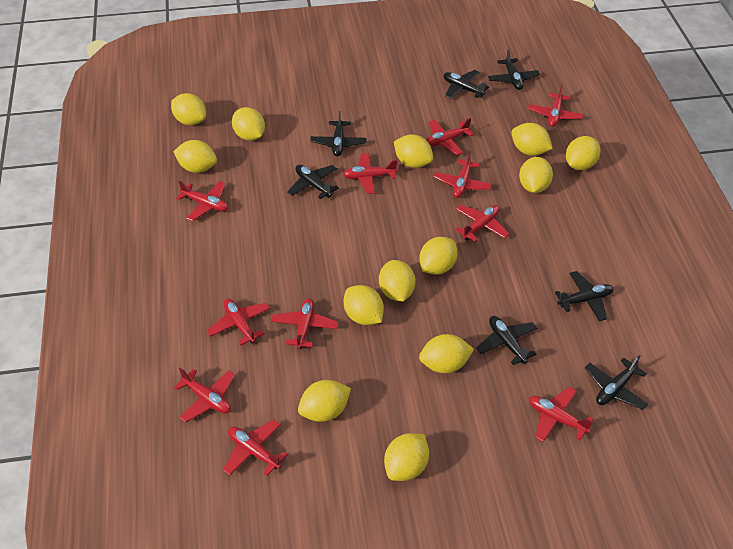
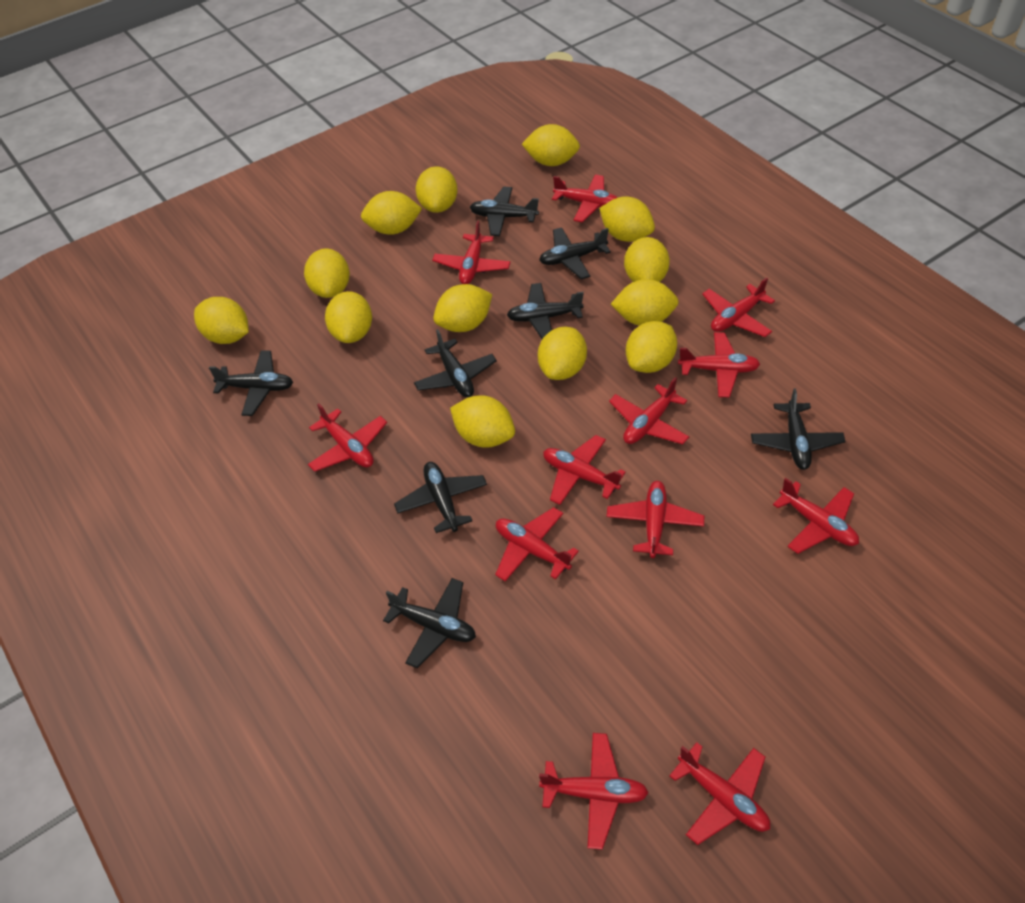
black plane: 7 -> 8
red plane: 11 -> 12

